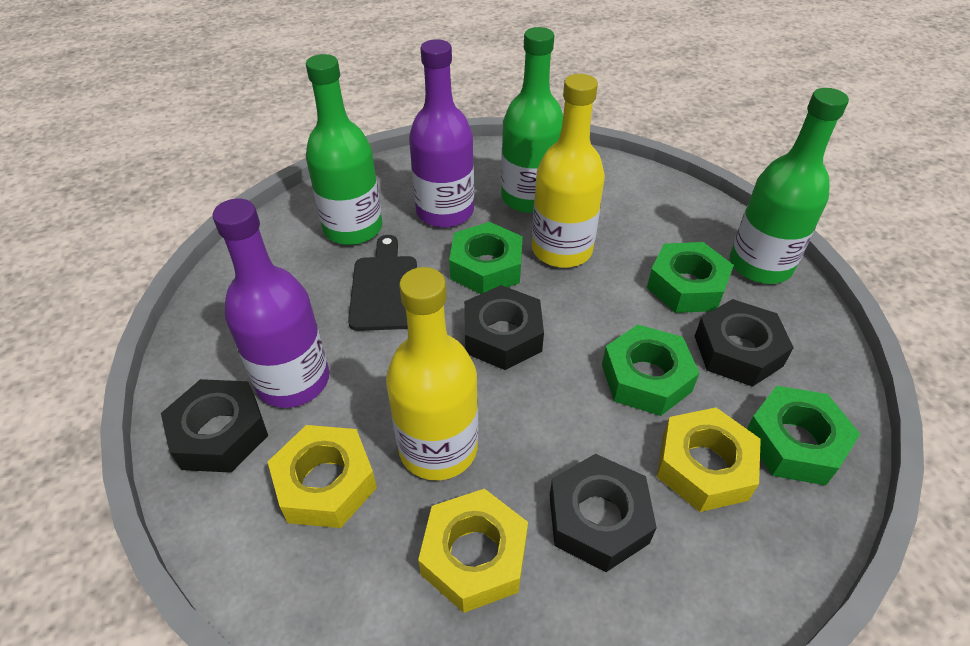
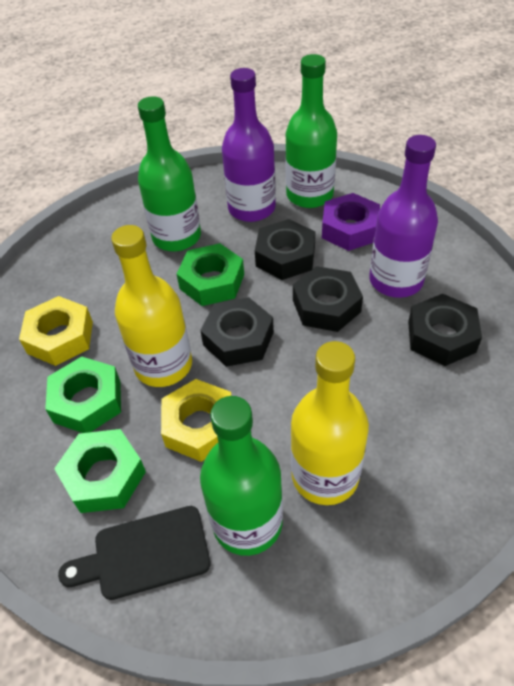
green nut: 4 -> 3
purple nut: 0 -> 1
yellow nut: 3 -> 2

